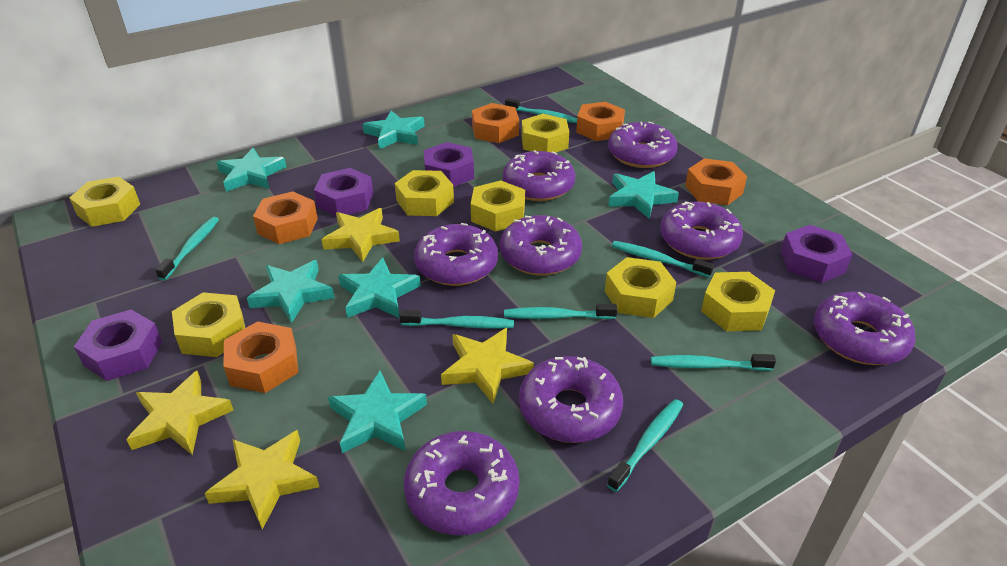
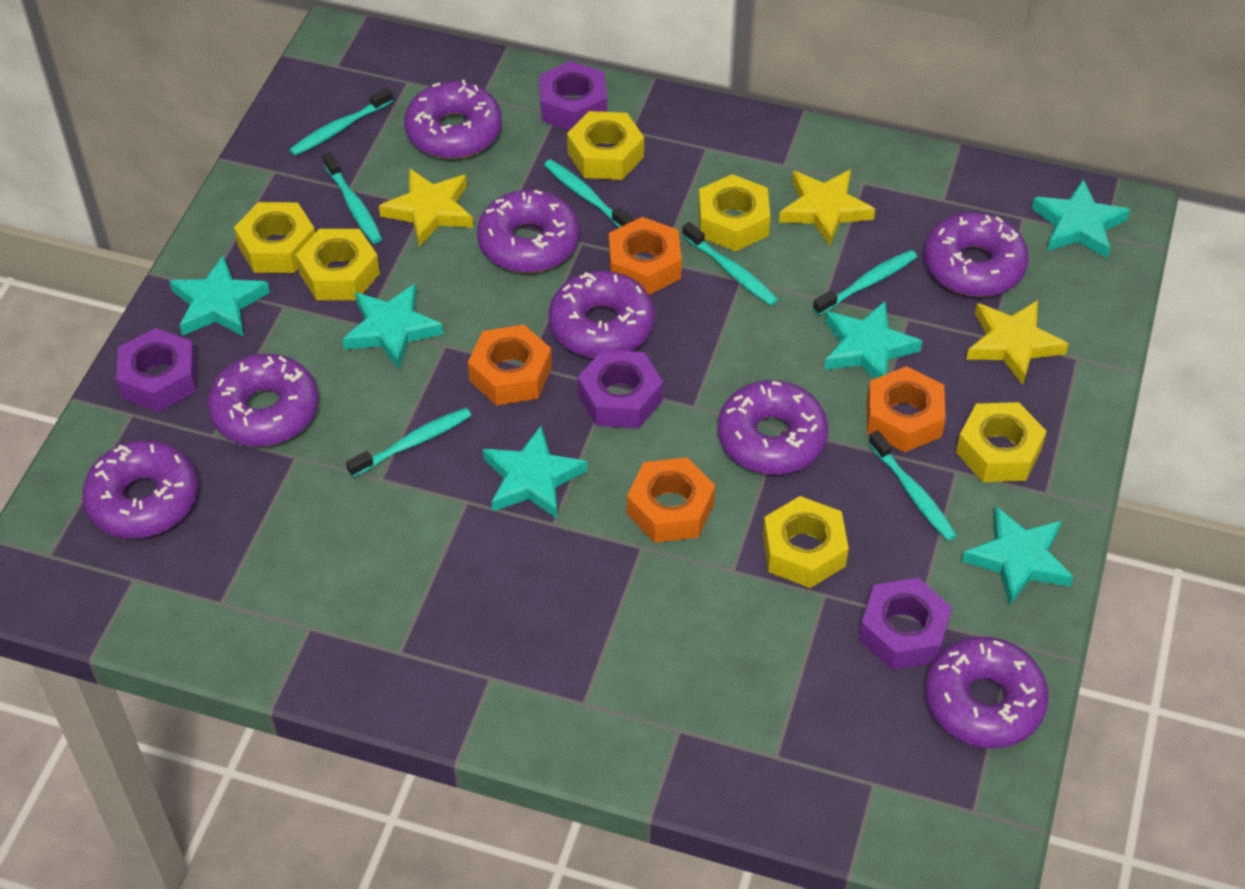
orange nut: 5 -> 4
yellow nut: 7 -> 6
yellow star: 4 -> 3

